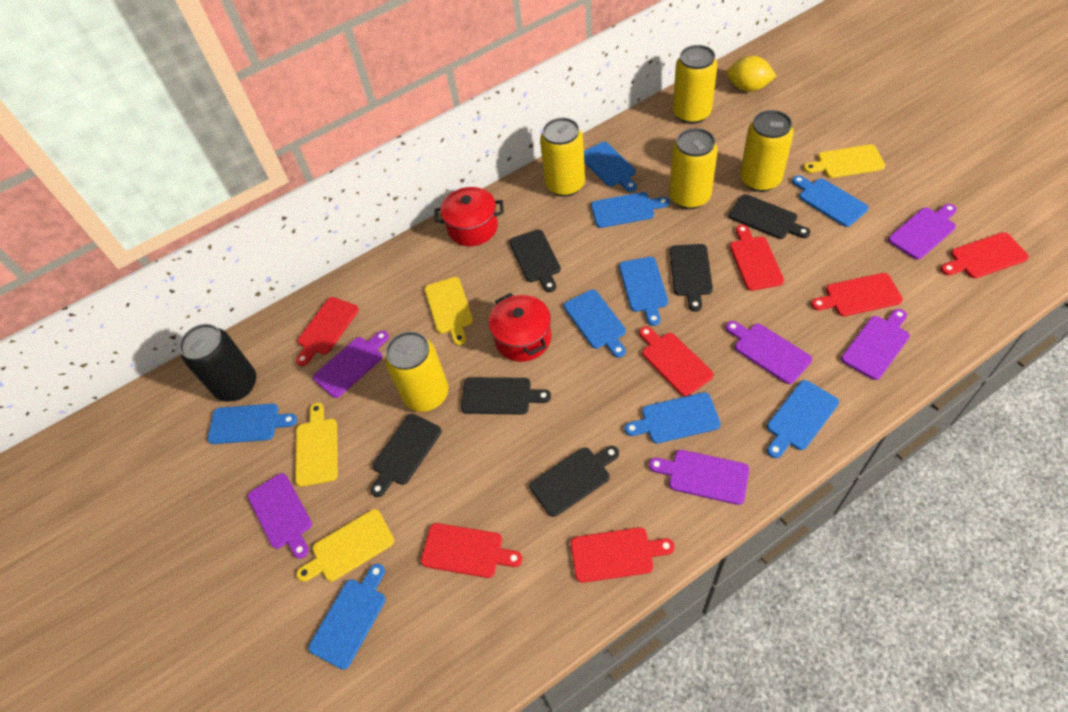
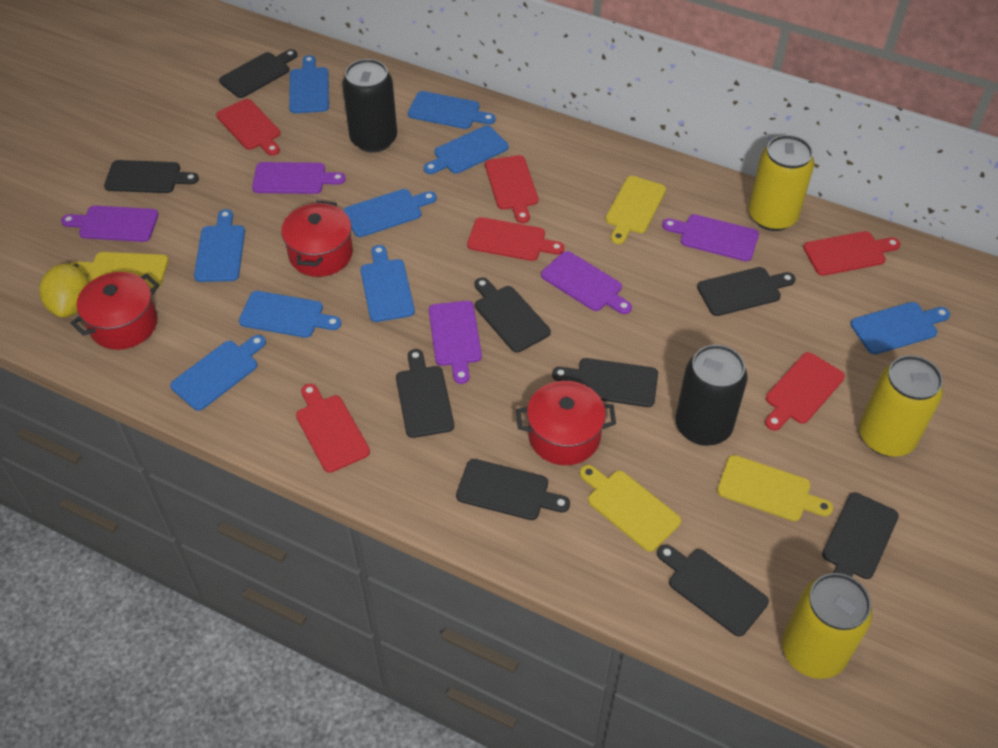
black can: 1 -> 2
black cutting board: 6 -> 9
purple cutting board: 6 -> 5
red cutting board: 7 -> 6
red pot: 2 -> 3
yellow can: 5 -> 3

